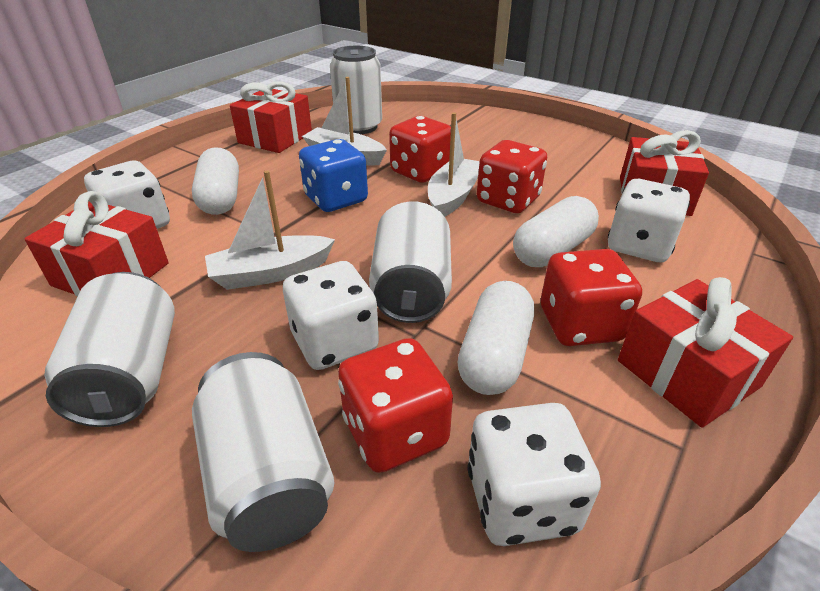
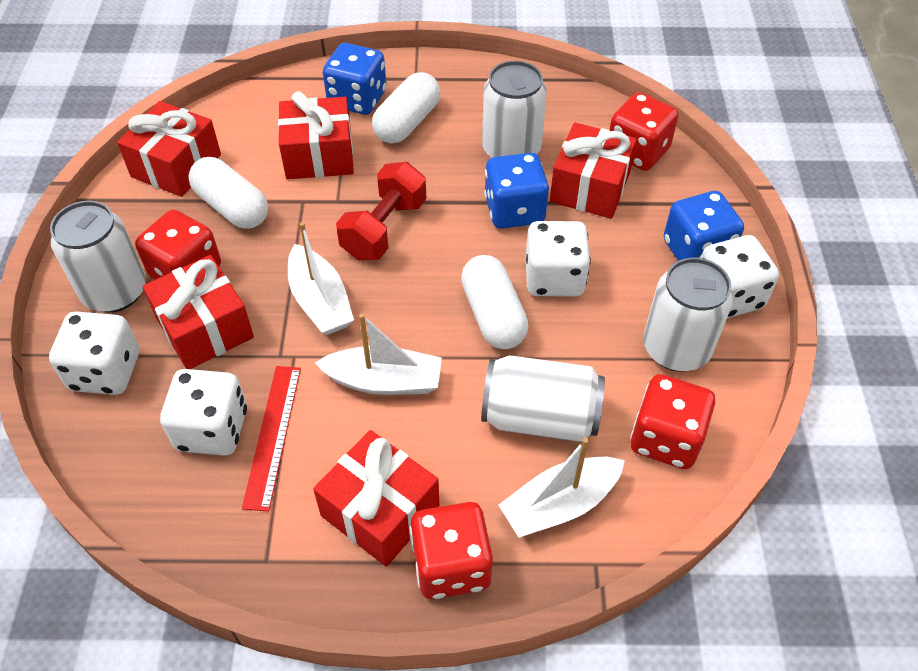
blue dice: 1 -> 3
red dumbbell: 0 -> 1
red gift: 4 -> 5
red ruler: 0 -> 1

